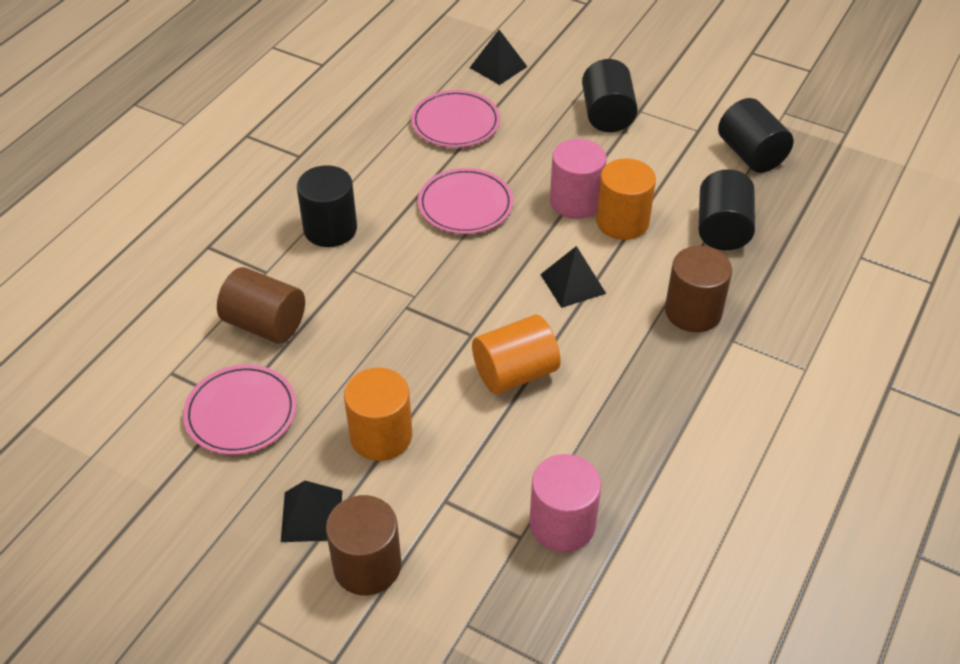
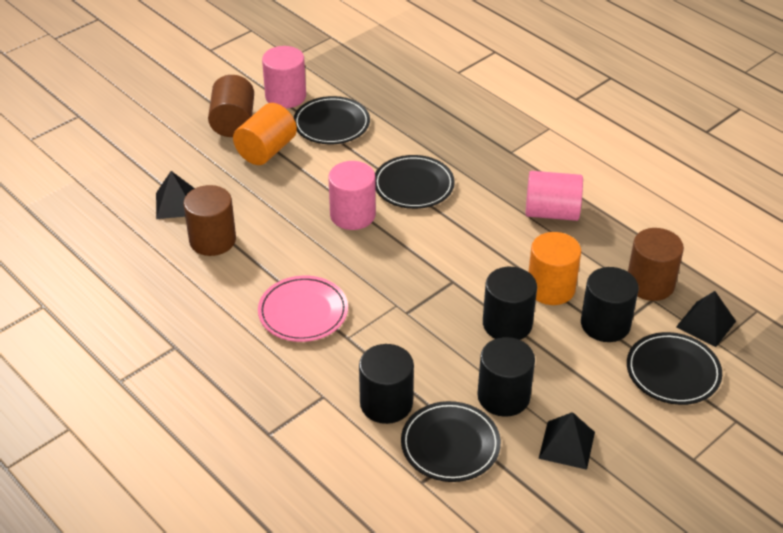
black plate: 0 -> 4
orange cylinder: 3 -> 2
pink cylinder: 2 -> 3
pink plate: 3 -> 1

